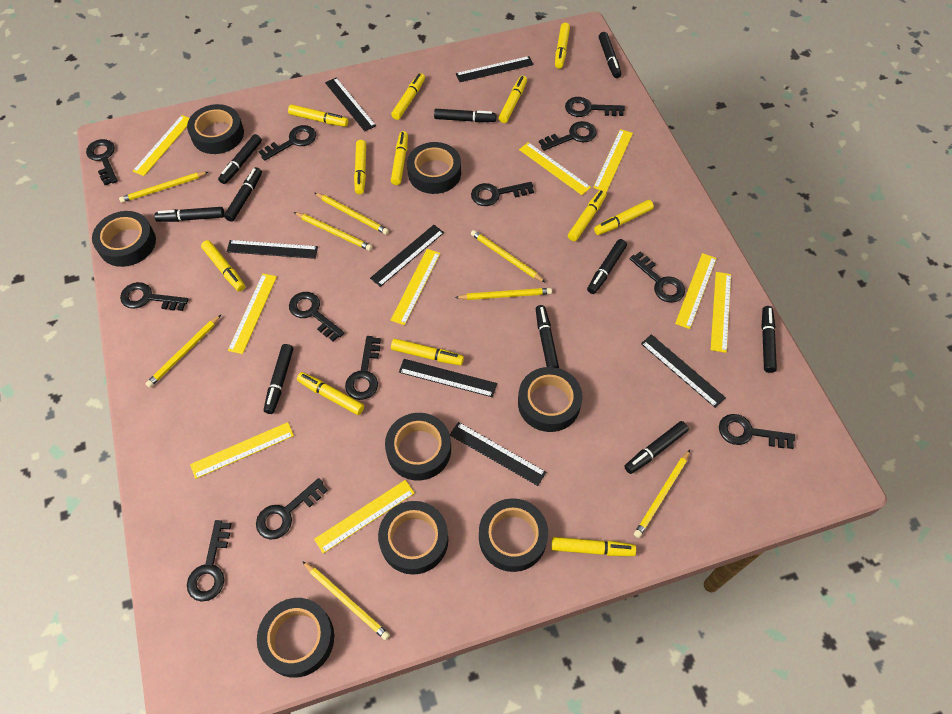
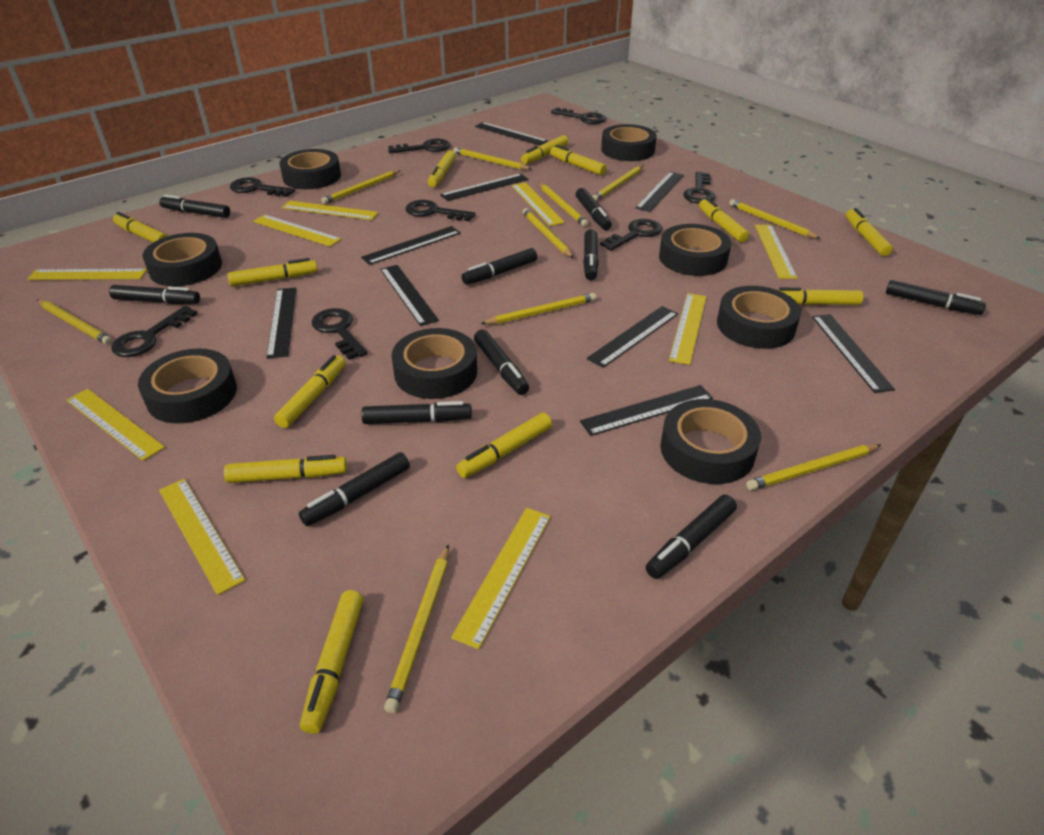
black key: 12 -> 8
black ruler: 7 -> 9
yellow pencil: 8 -> 10

